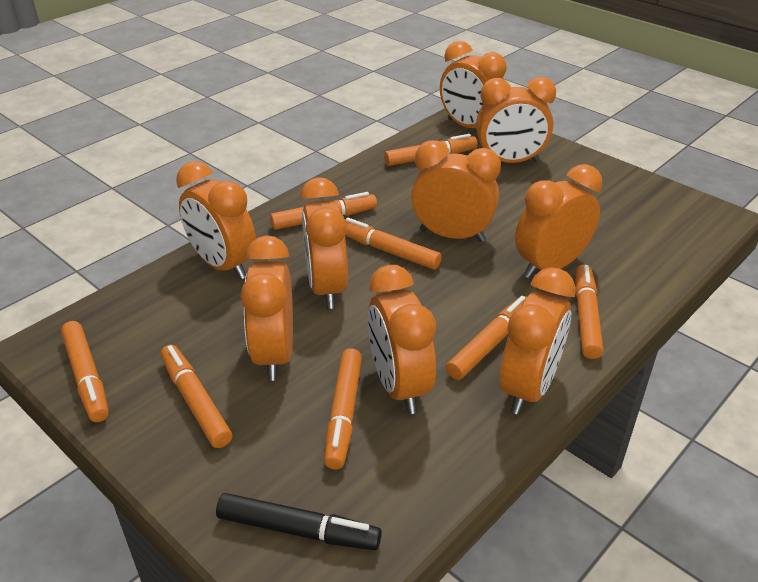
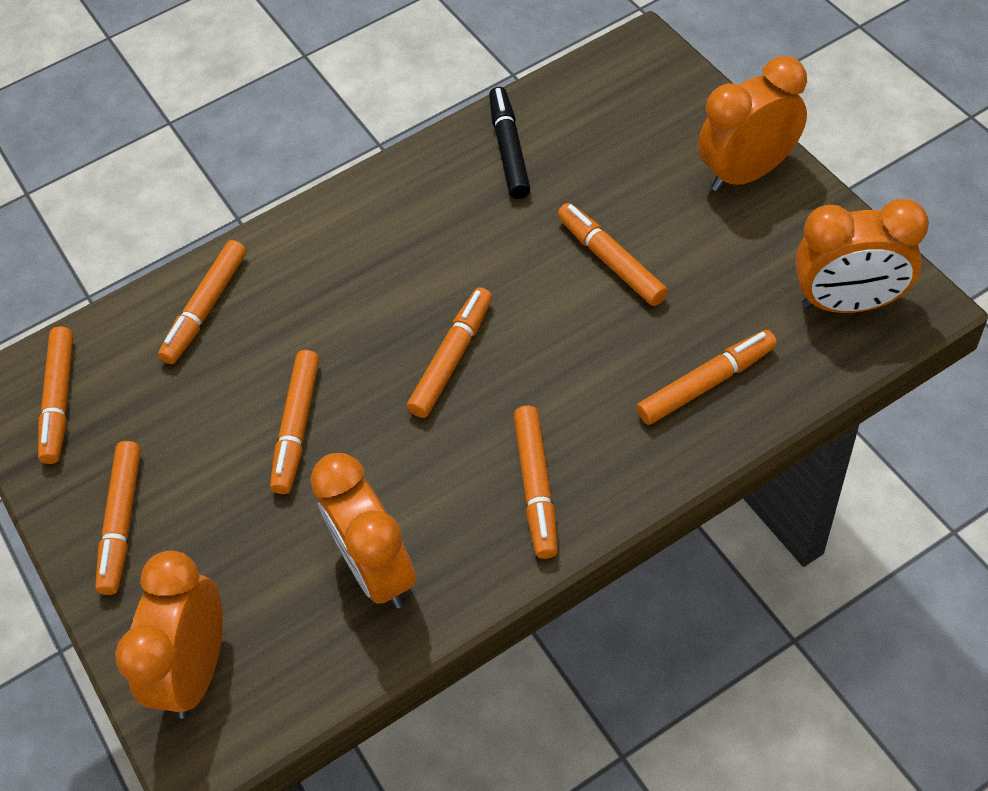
orange clock: 9 -> 4

